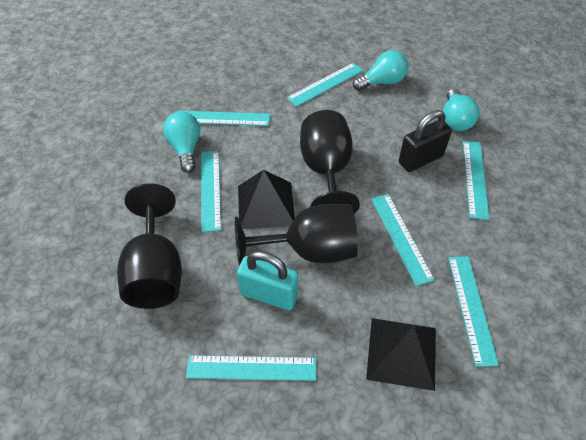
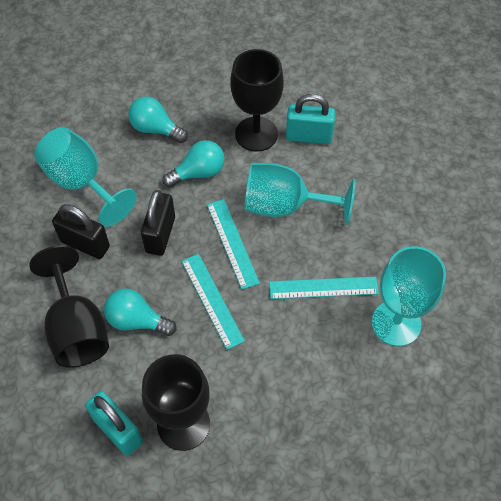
black padlock: 1 -> 2
black pyramid: 2 -> 0
turquoise goblet: 0 -> 3
turquoise padlock: 1 -> 2
turquoise ruler: 7 -> 3

